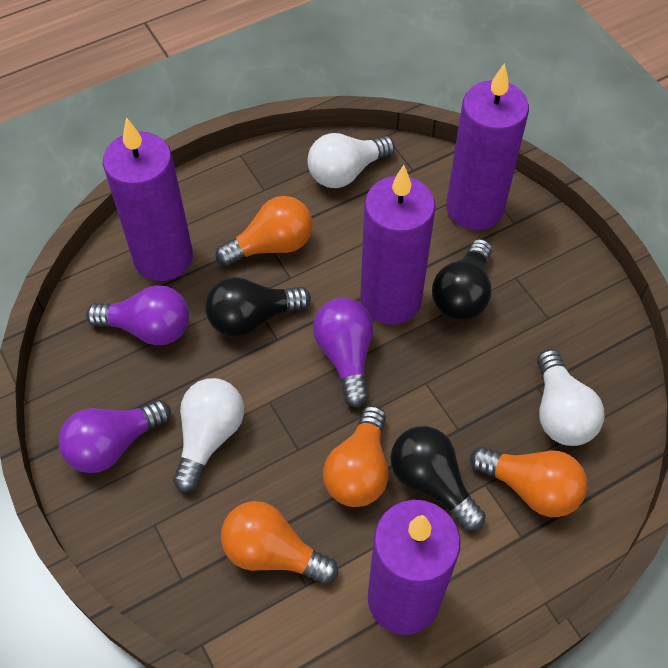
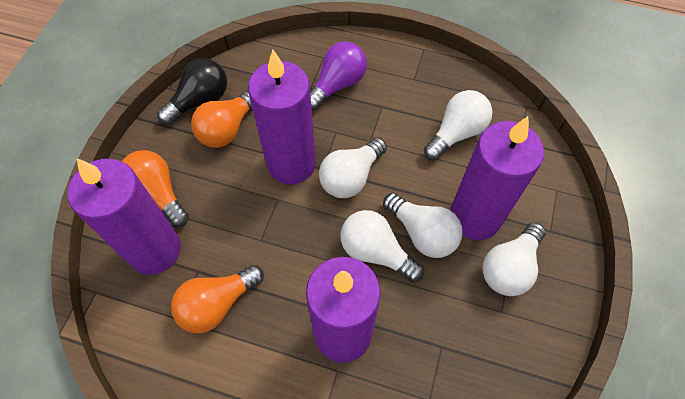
black light bulb: 3 -> 1
orange light bulb: 4 -> 3
purple light bulb: 3 -> 1
white light bulb: 3 -> 5

